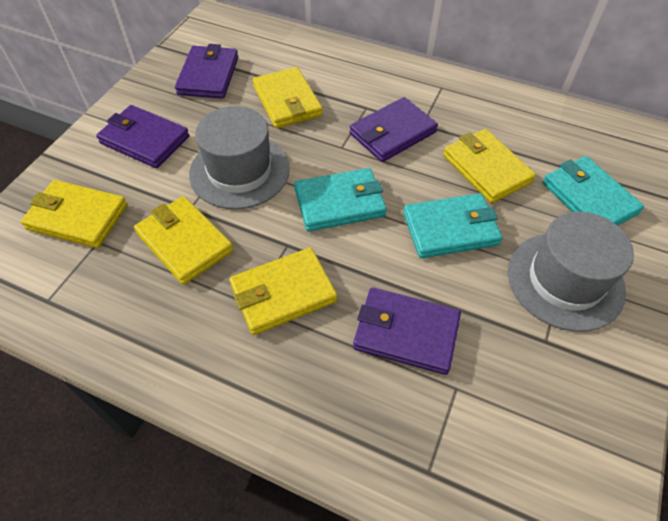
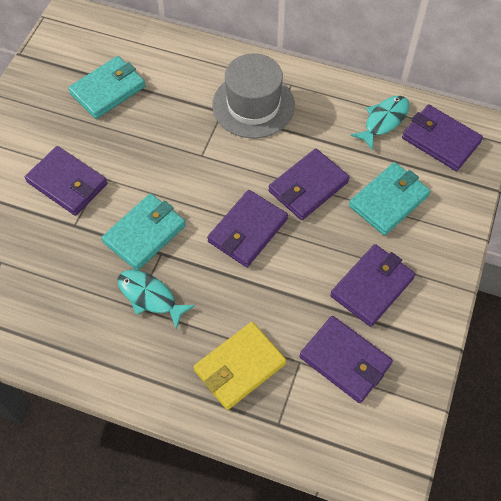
grey hat: 2 -> 1
purple wallet: 4 -> 6
turquoise fish: 0 -> 2
yellow wallet: 5 -> 1

